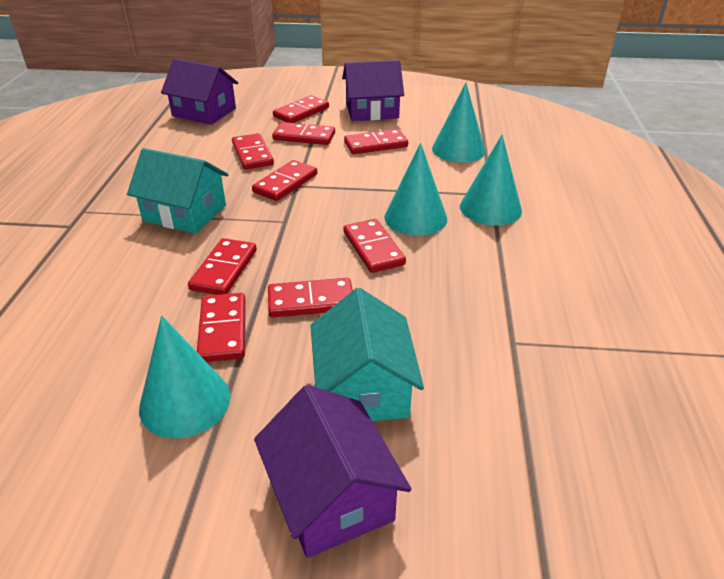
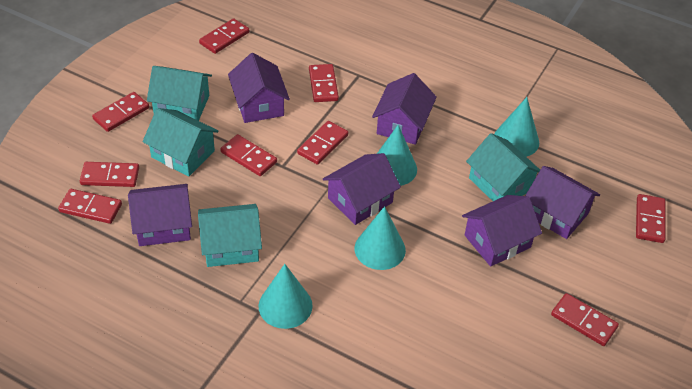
purple house: 3 -> 6
turquoise house: 2 -> 4

